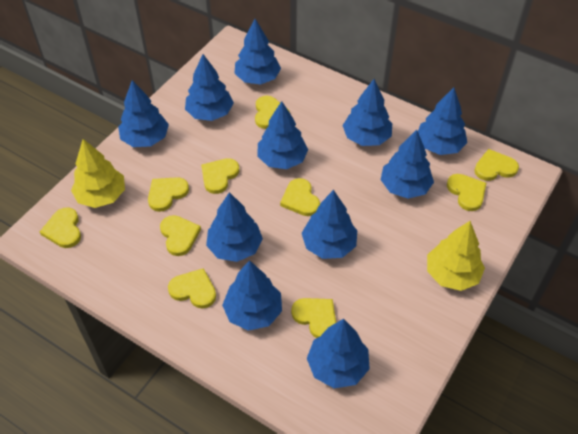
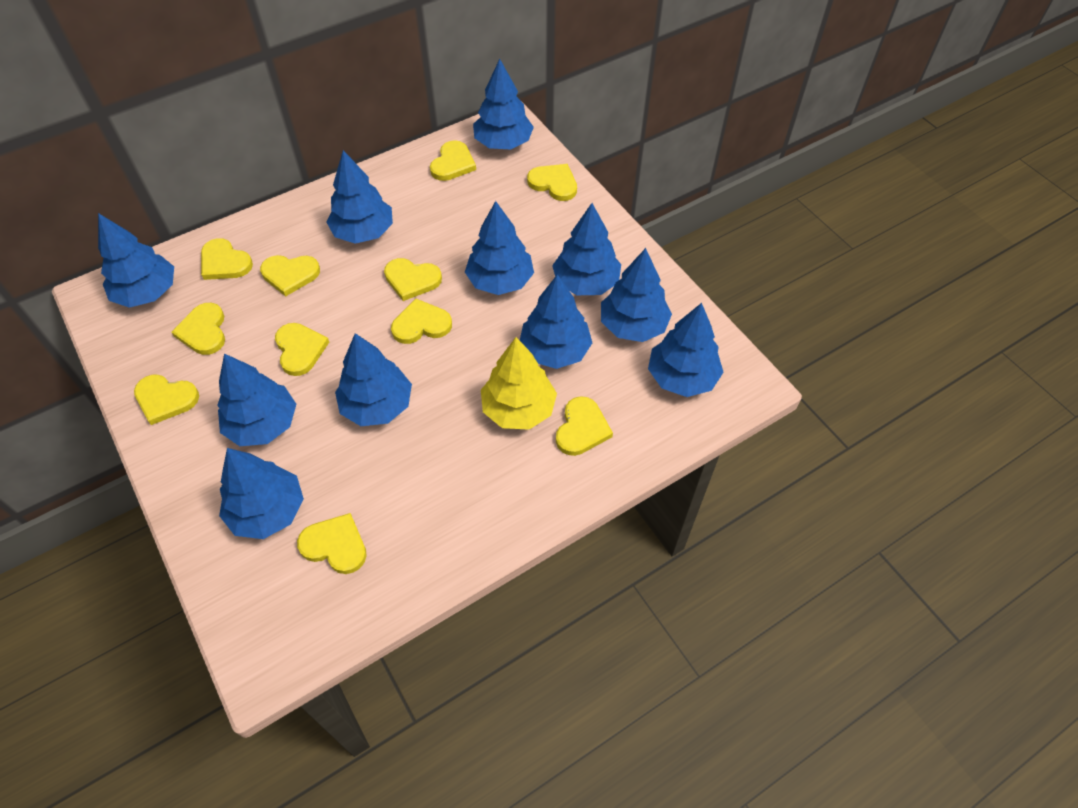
yellow heart: 10 -> 11
yellow tree: 2 -> 1

